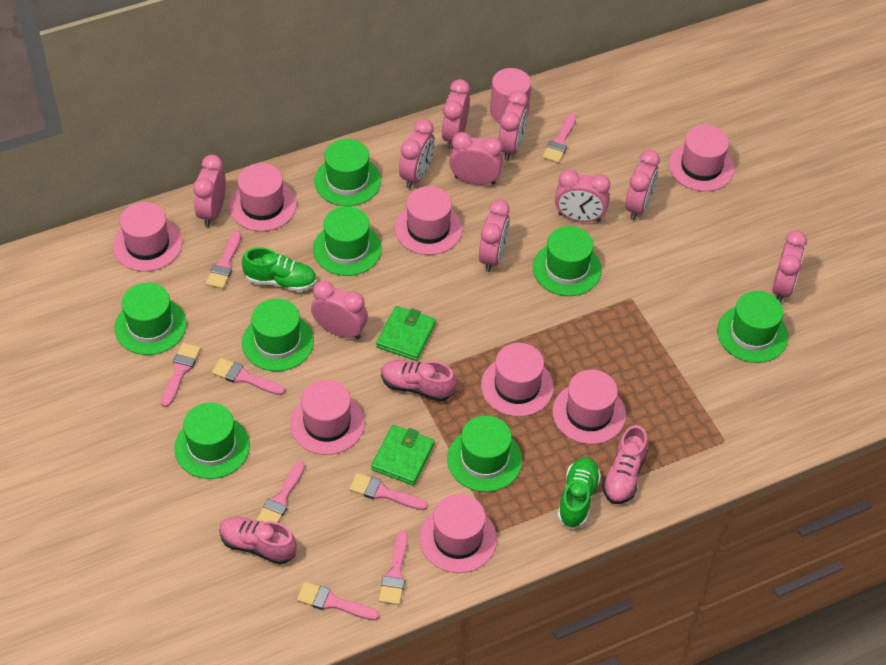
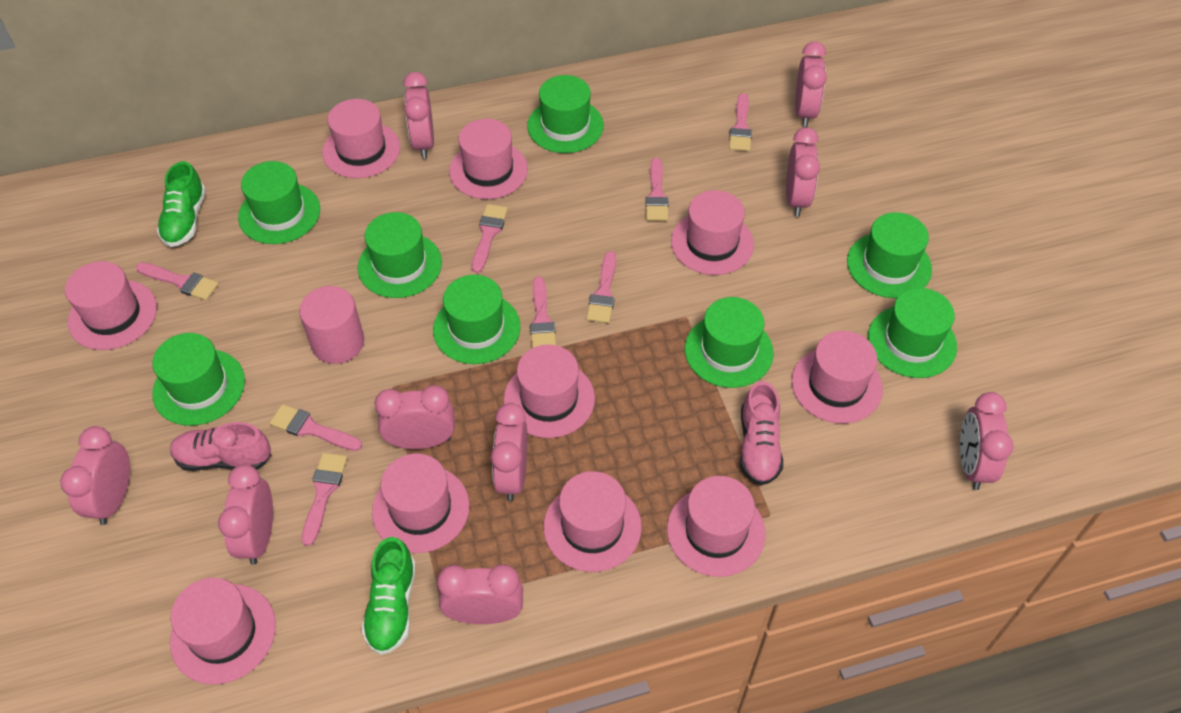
green wallet: 2 -> 0
pink clock: 10 -> 9
pink hat: 8 -> 10
pink shoe: 3 -> 2

